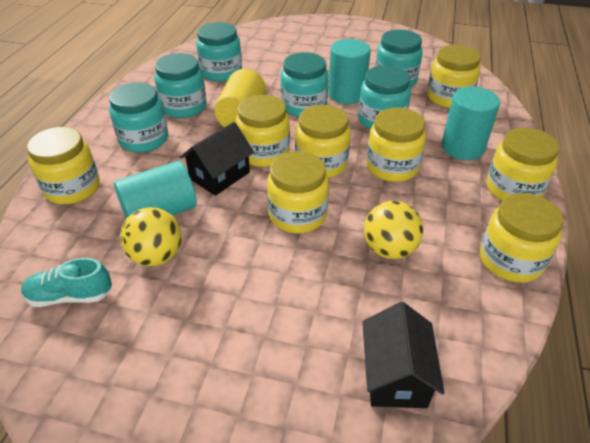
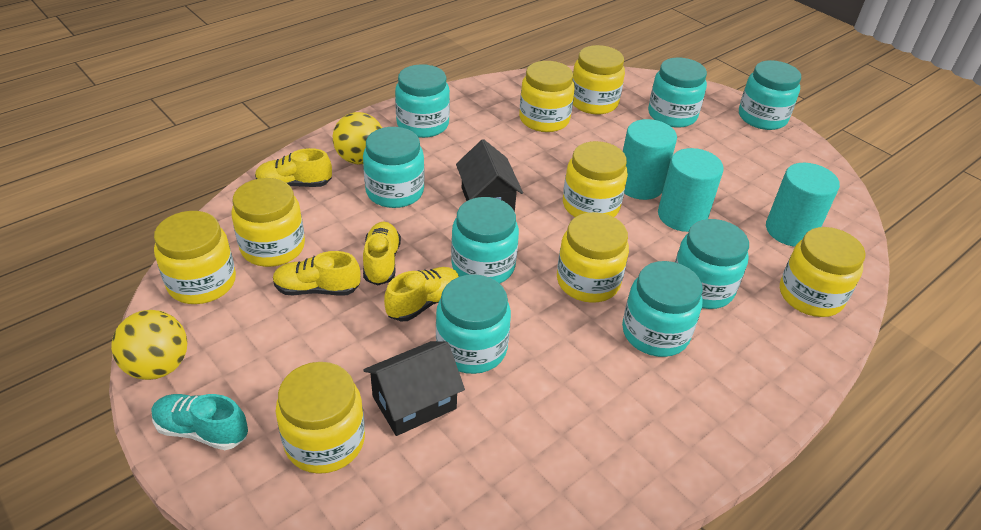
turquoise jar: 6 -> 8
yellow cylinder: 1 -> 0
yellow shoe: 0 -> 4

